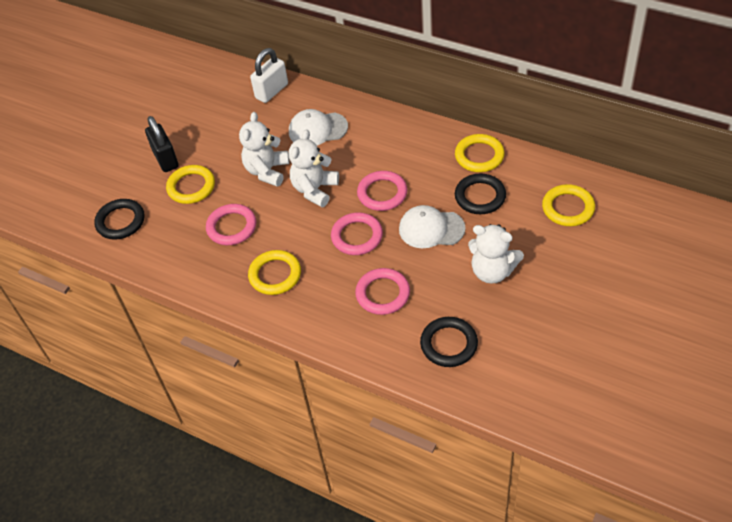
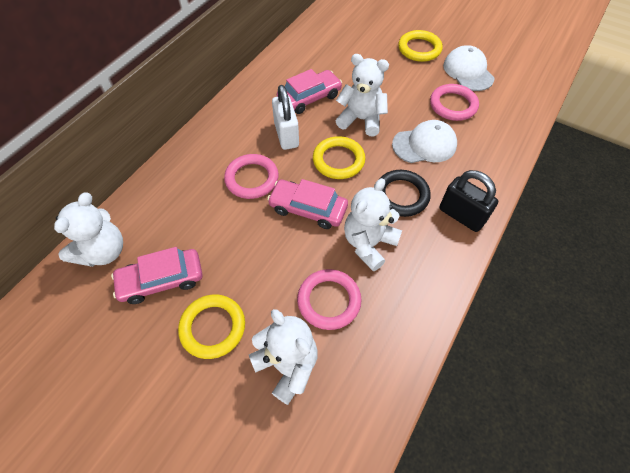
black ring: 3 -> 1
pink car: 0 -> 3
pink ring: 4 -> 3
white teddy bear: 3 -> 4
yellow ring: 4 -> 3

